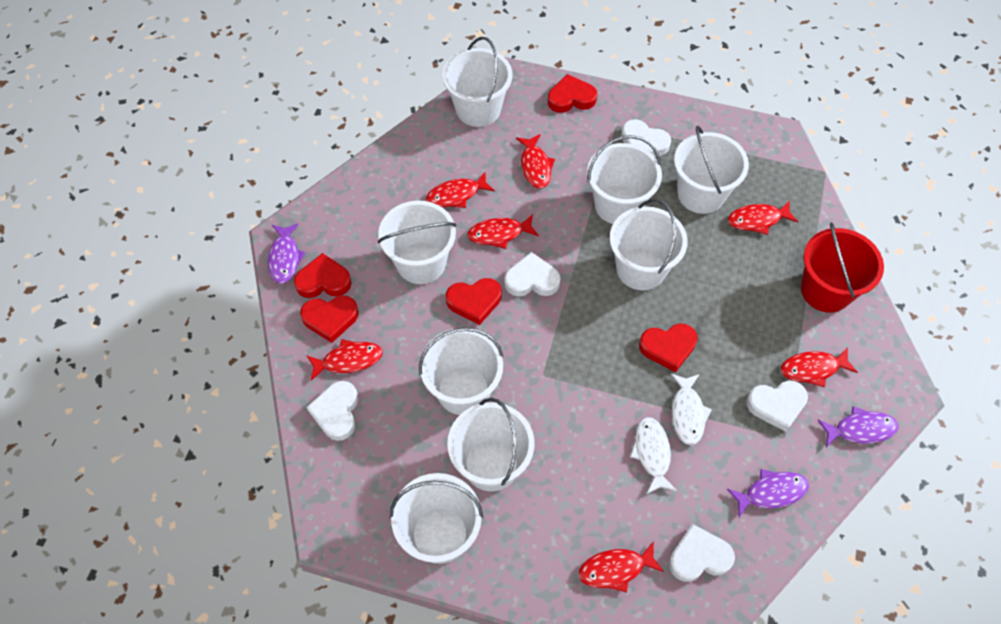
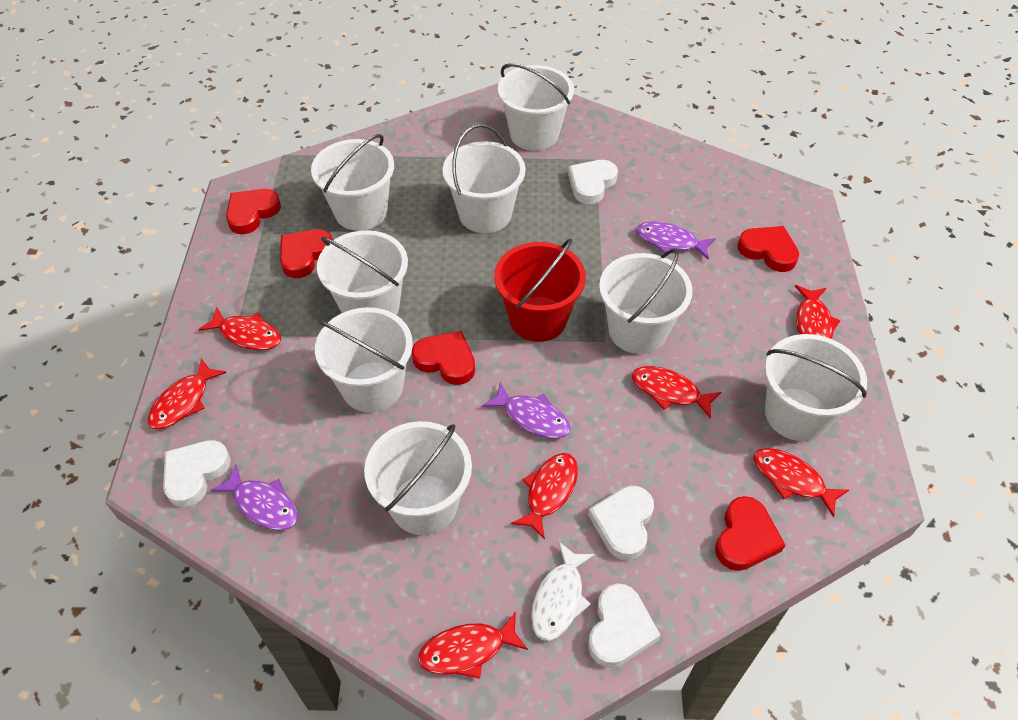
white fish: 2 -> 1
white heart: 5 -> 4

